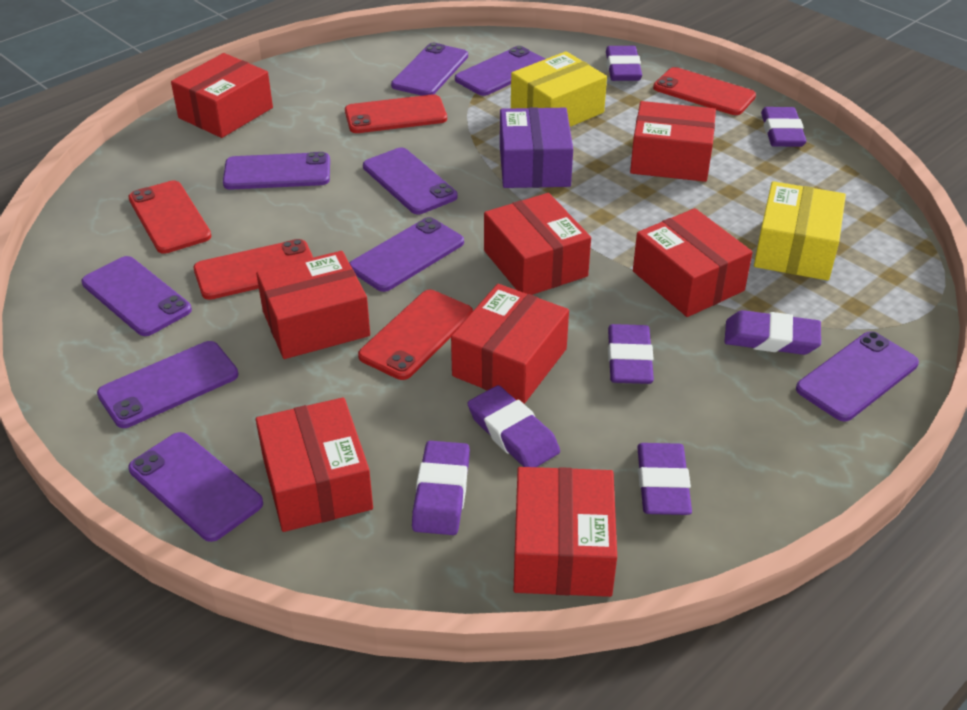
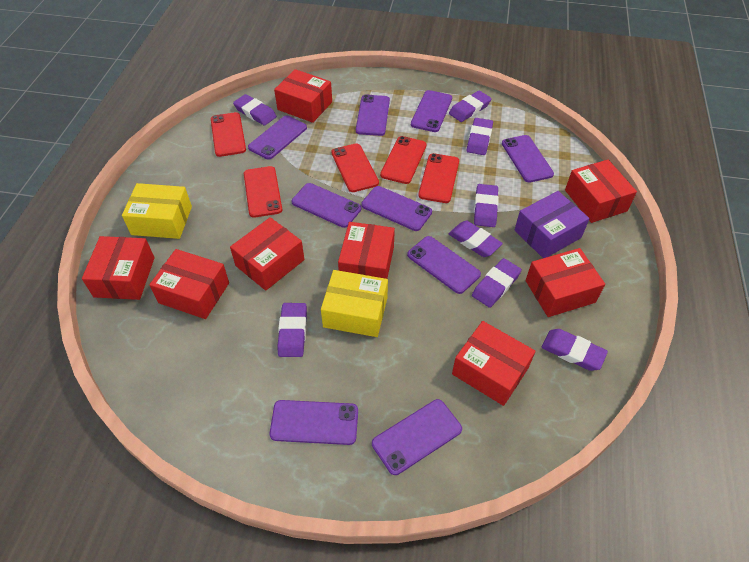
purple eraser: 7 -> 8

